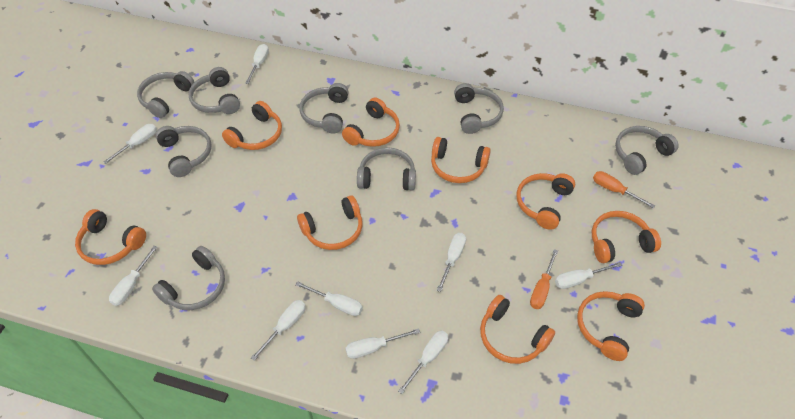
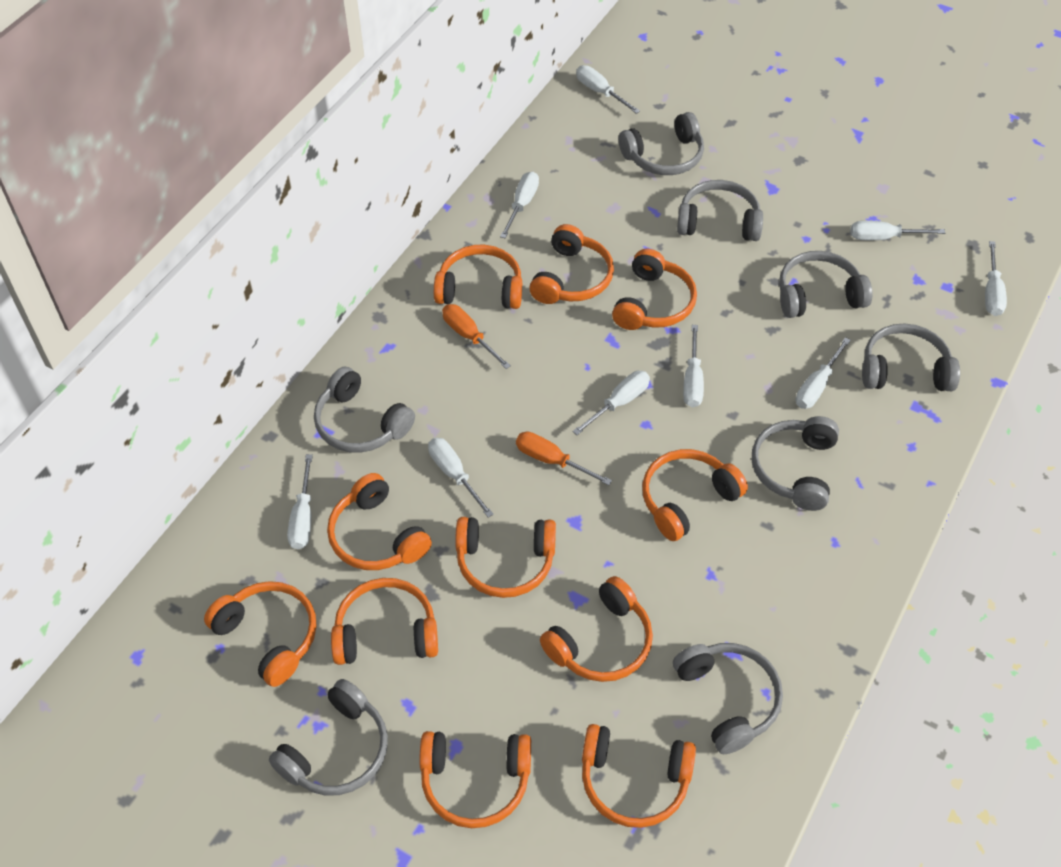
orange headphones: 9 -> 11

